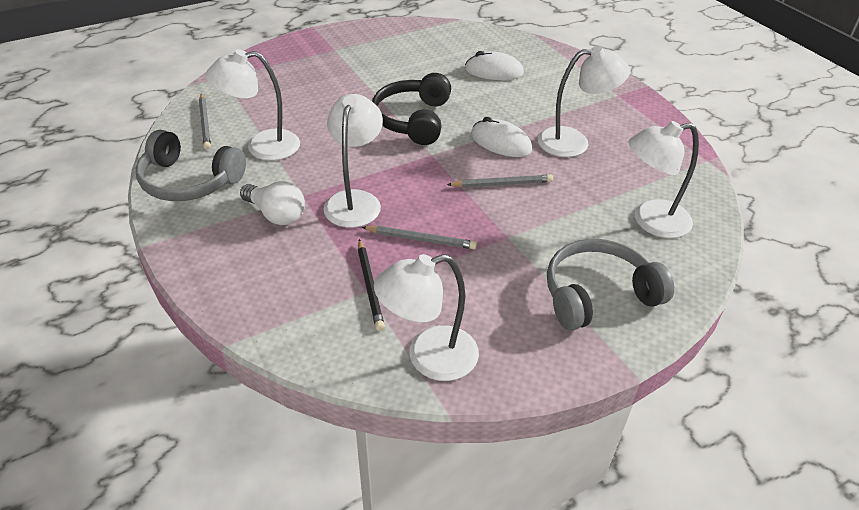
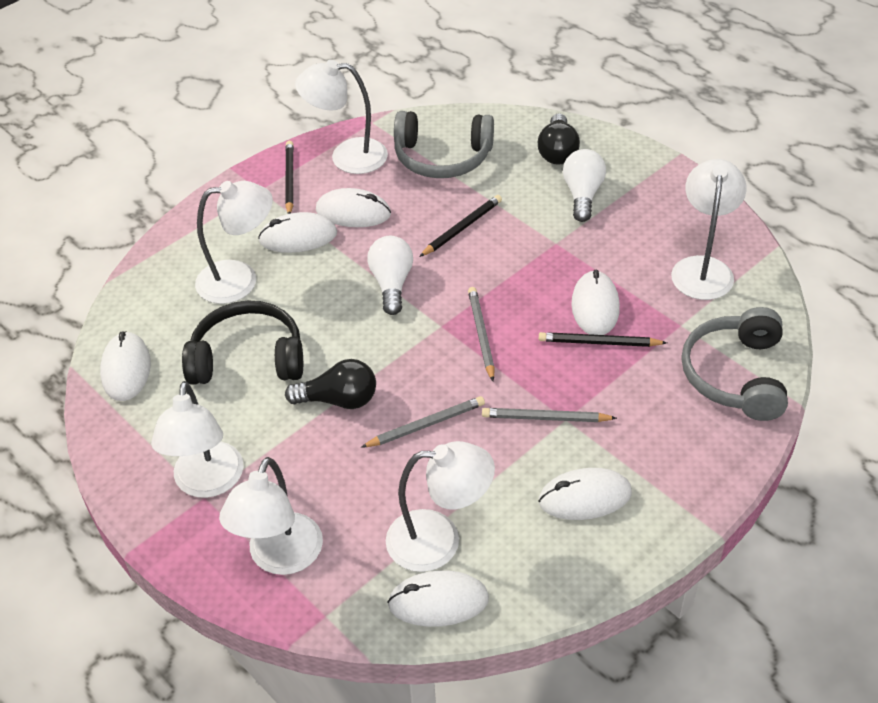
black light bulb: 0 -> 2
black pencil: 1 -> 3
white lamp: 5 -> 6
white light bulb: 1 -> 2
white mouse: 2 -> 6

